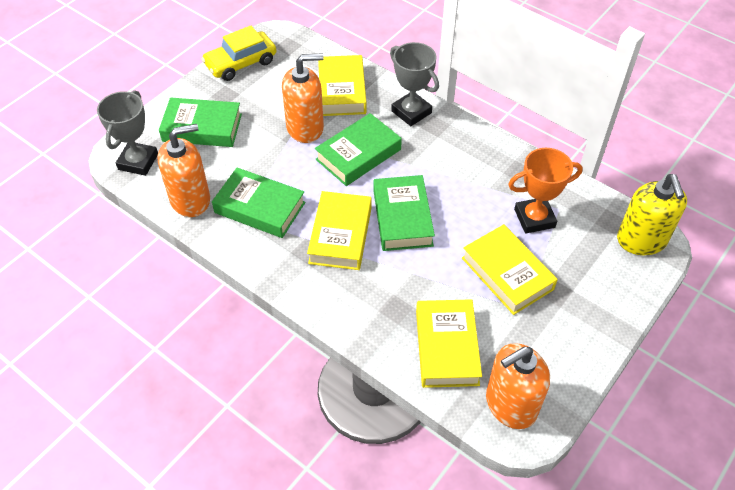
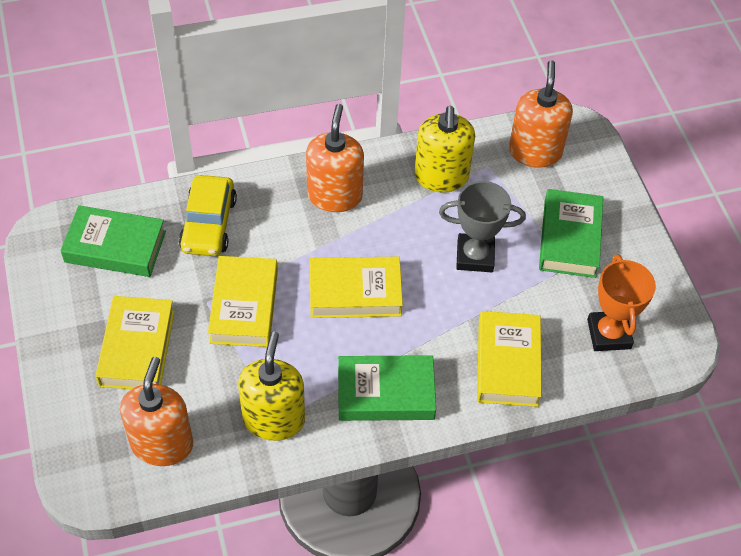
green book: 4 -> 3
grey trophy: 2 -> 1
yellow soap dispenser: 1 -> 2

